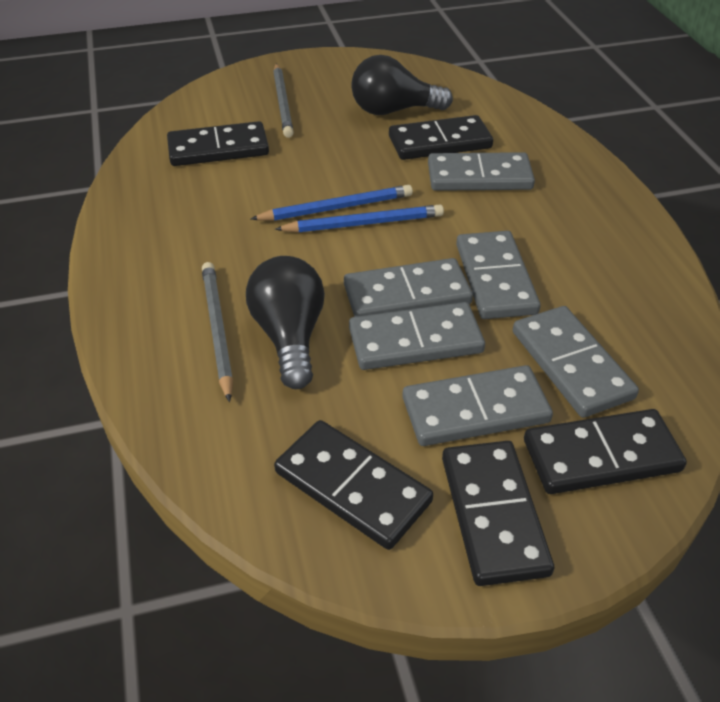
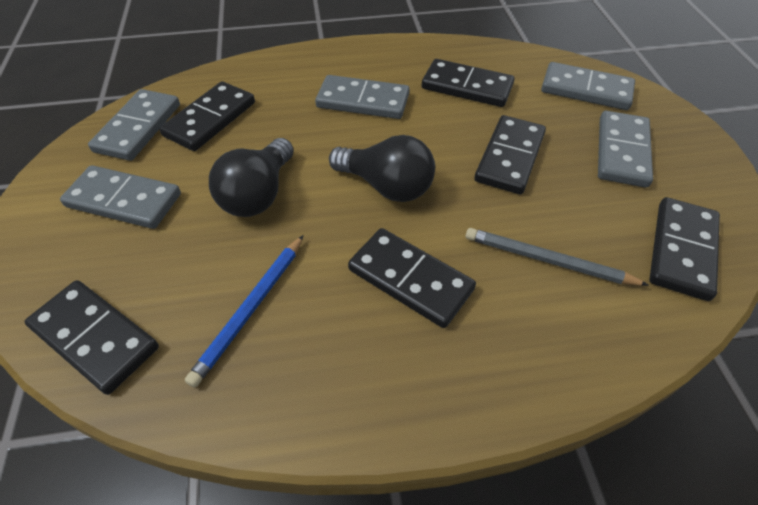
black domino: 5 -> 6
blue pencil: 2 -> 1
grey domino: 6 -> 5
grey pencil: 2 -> 1

